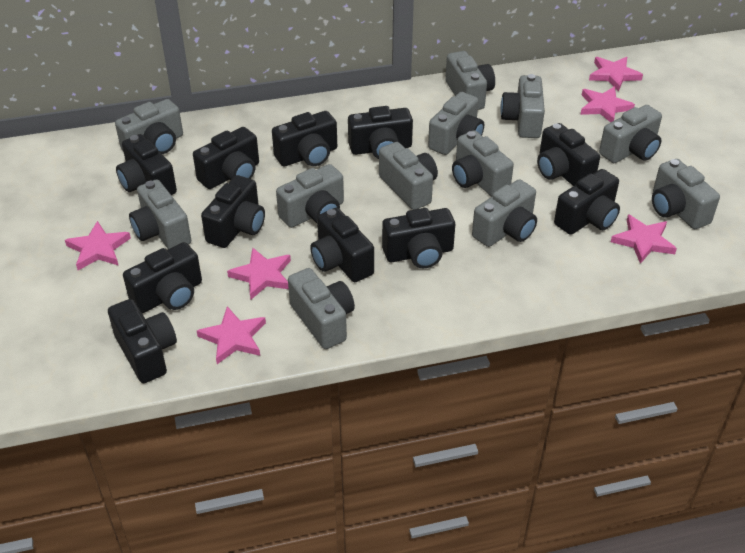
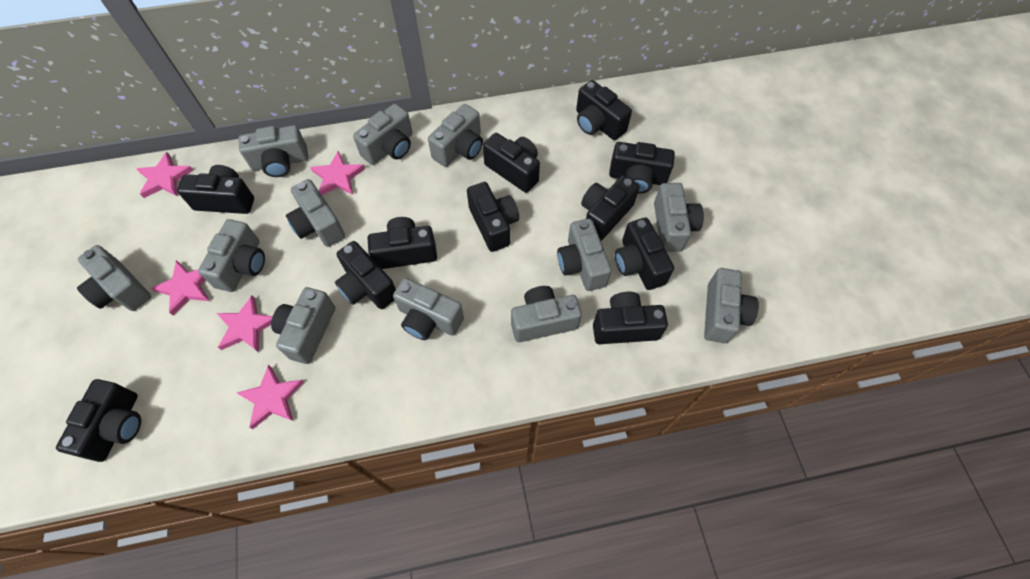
pink star: 6 -> 5

